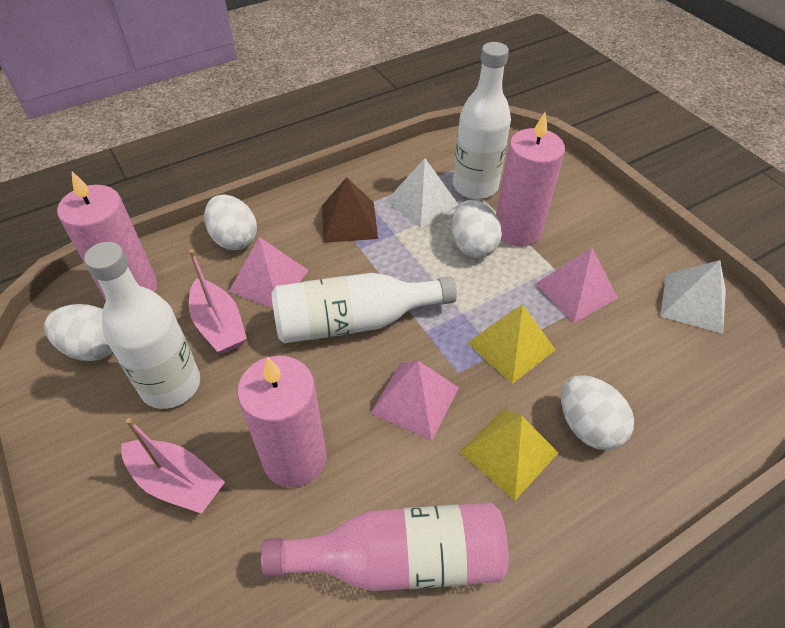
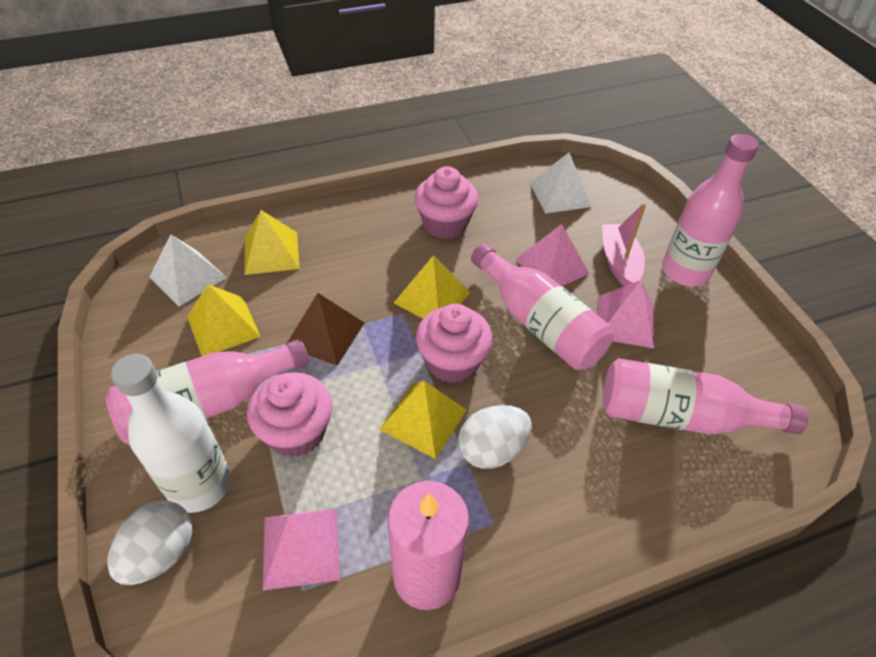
pink boat: 2 -> 1
pink bottle: 1 -> 4
pink candle: 3 -> 1
pink cupcake: 0 -> 3
white bottle: 3 -> 1
white egg: 4 -> 2
yellow pyramid: 2 -> 4

